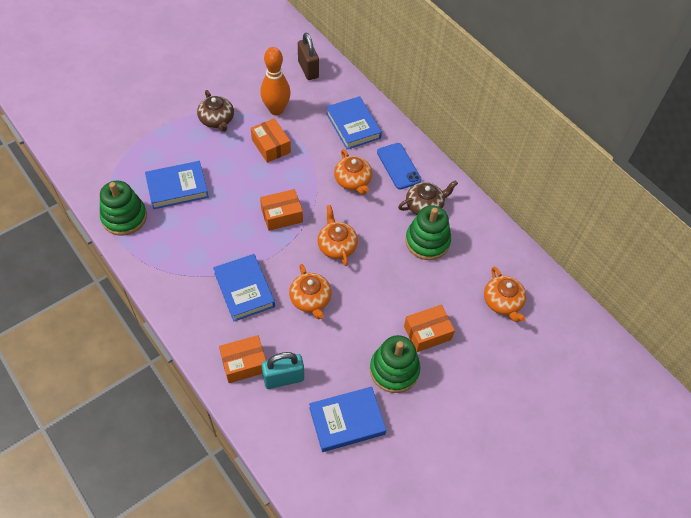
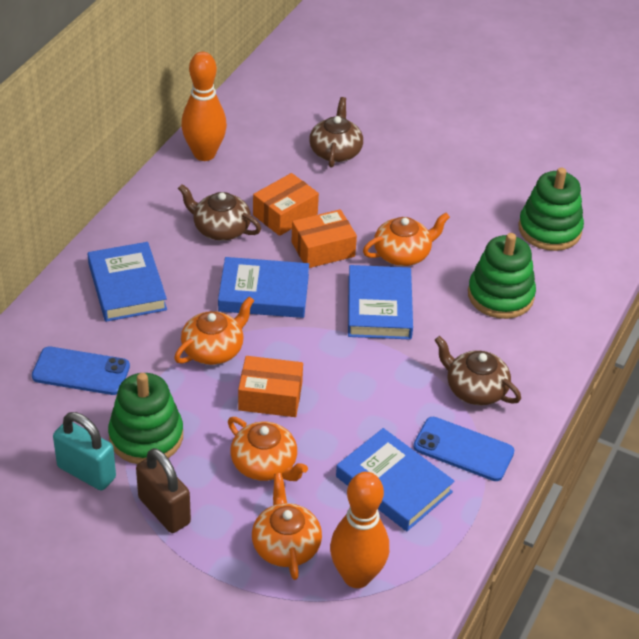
blue phone: 1 -> 2
brown teapot: 2 -> 3
orange bowling pin: 1 -> 2
orange box: 4 -> 3

